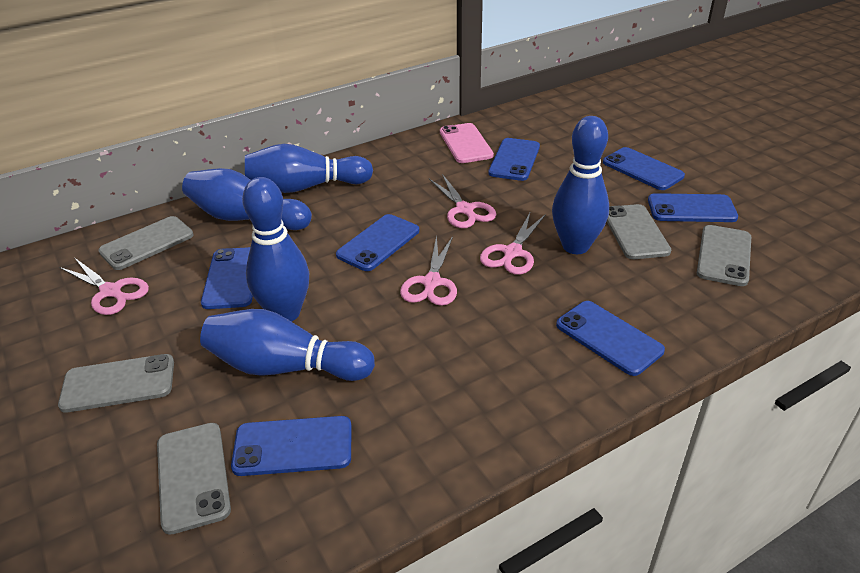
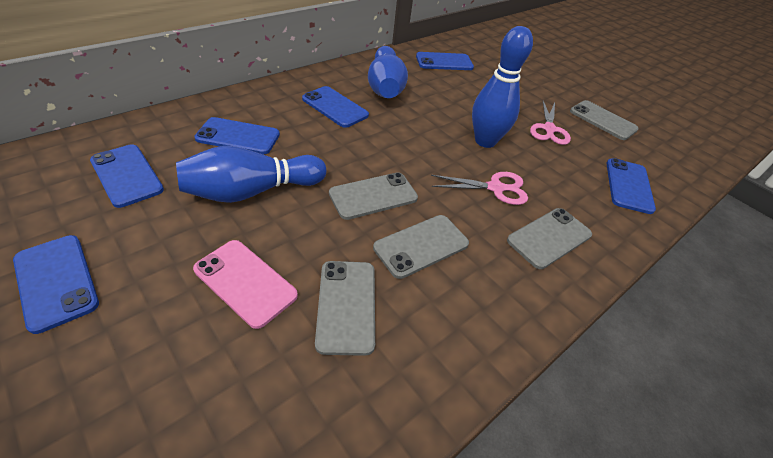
blue bowling pin: 5 -> 3
blue phone: 7 -> 6
pink scissors: 4 -> 2

